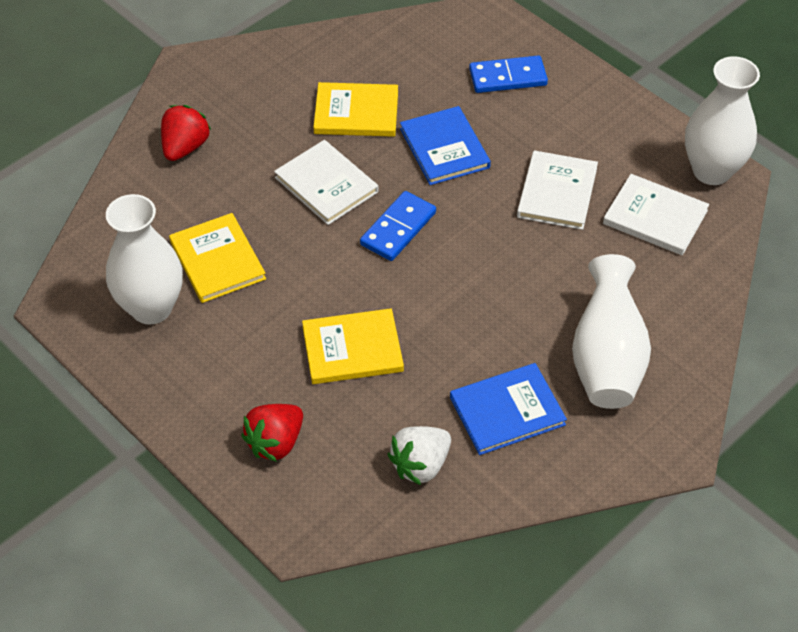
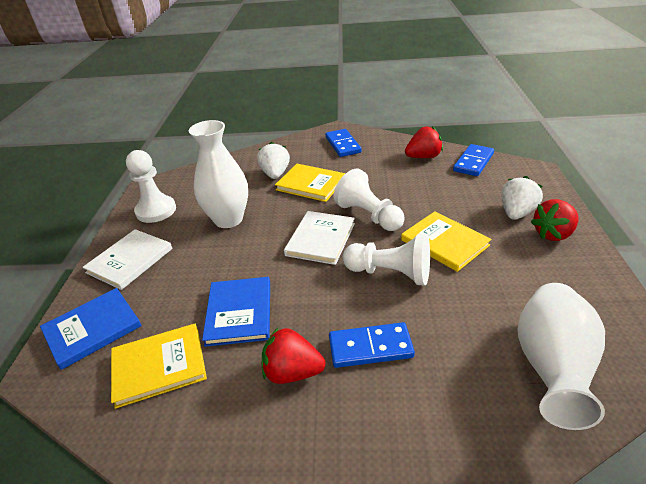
blue domino: 2 -> 3
red strawberry: 2 -> 3
white book: 3 -> 2
white pawn: 0 -> 3
white strawberry: 1 -> 2
white vase: 3 -> 2

